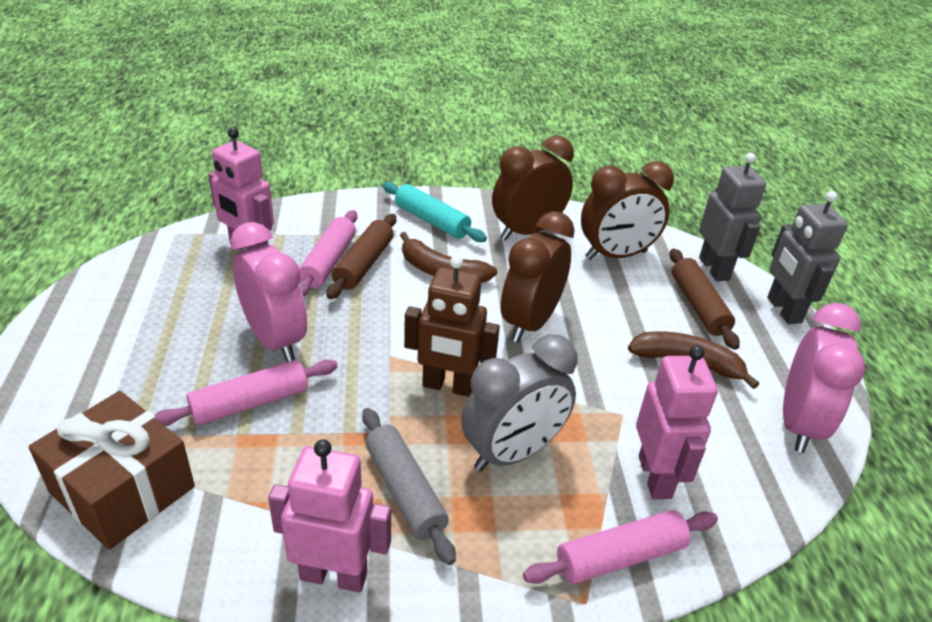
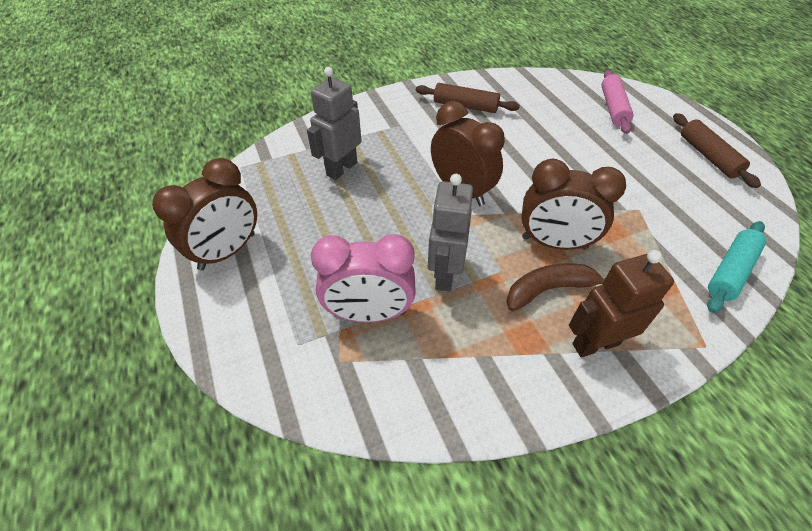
brown banana: 2 -> 1
brown gift: 1 -> 0
grey clock: 1 -> 0
grey rolling pin: 1 -> 0
pink clock: 2 -> 1
pink robot: 3 -> 0
pink rolling pin: 3 -> 1

